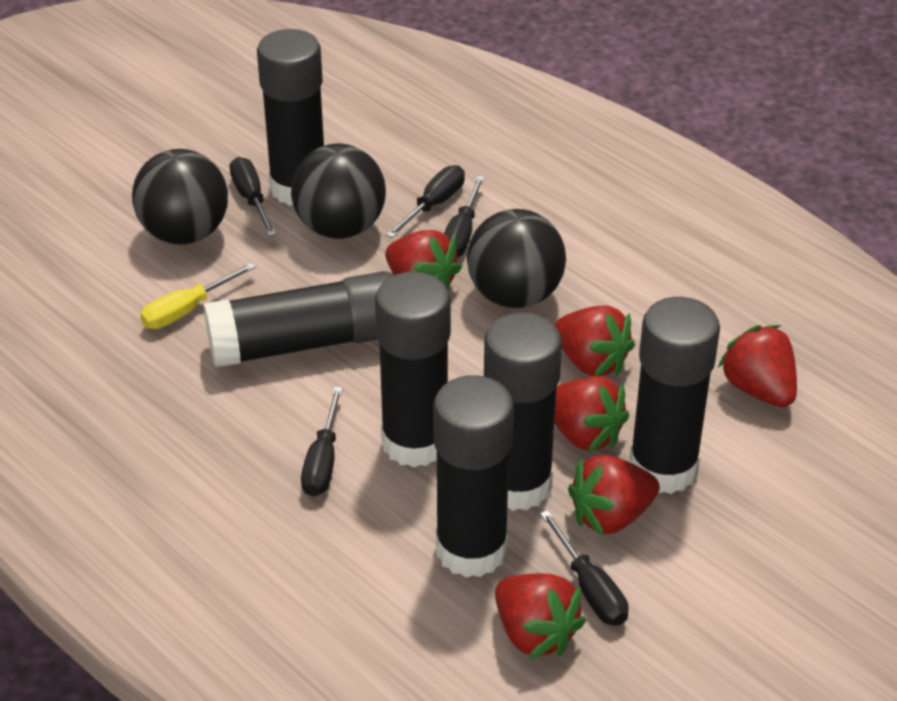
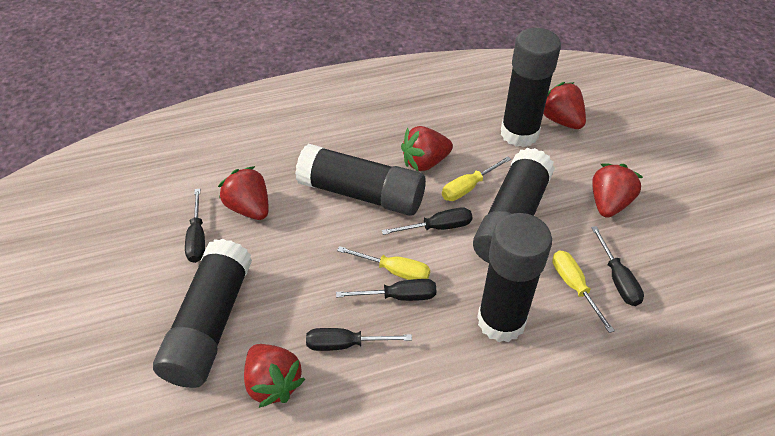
black ball: 3 -> 0
black glue stick: 6 -> 5
red strawberry: 6 -> 5
yellow screwdriver: 1 -> 3

